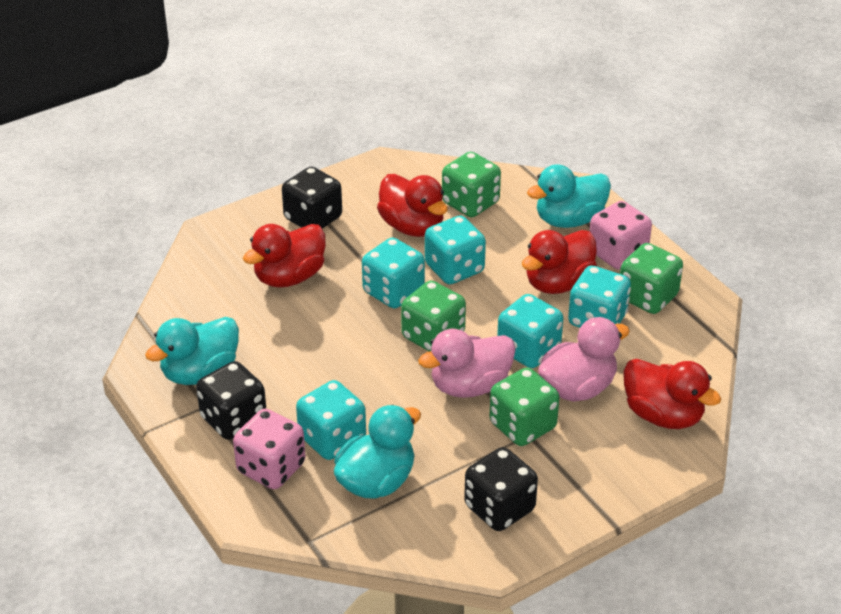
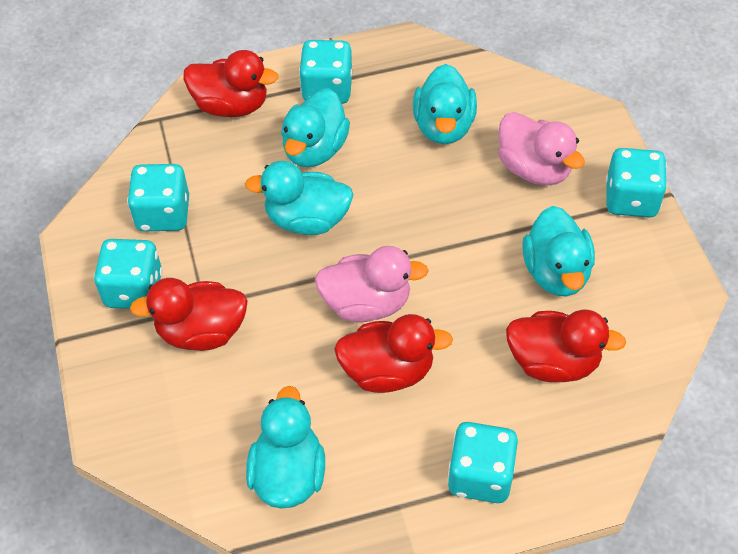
black dice: 3 -> 0
green dice: 4 -> 0
pink dice: 2 -> 0
turquoise duck: 3 -> 5

